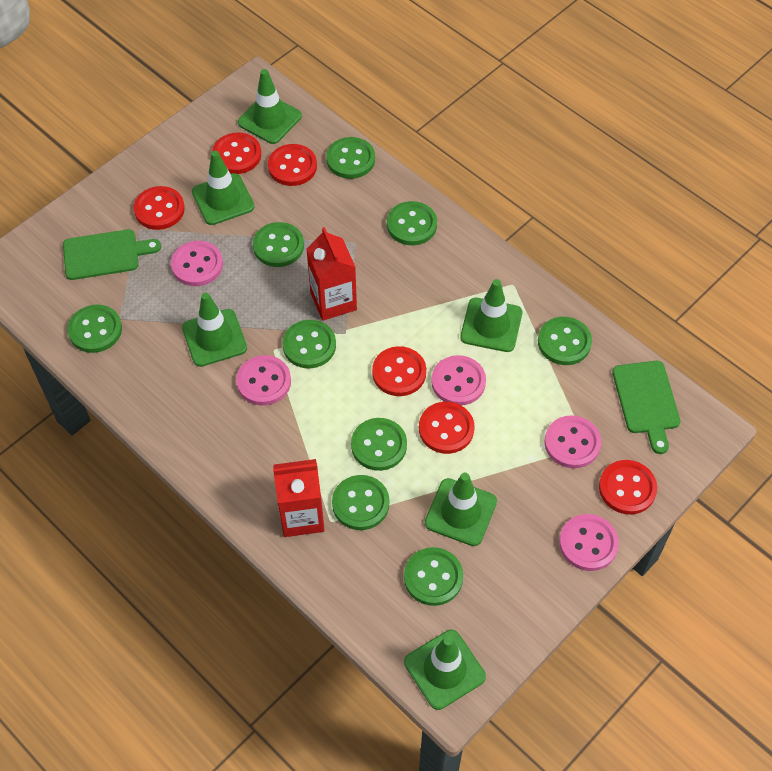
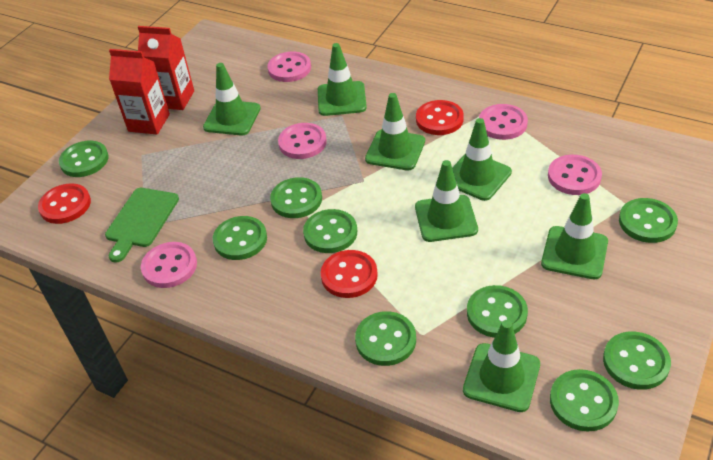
green cutting board: 2 -> 1
green traffic cone: 6 -> 7
red button: 6 -> 3

